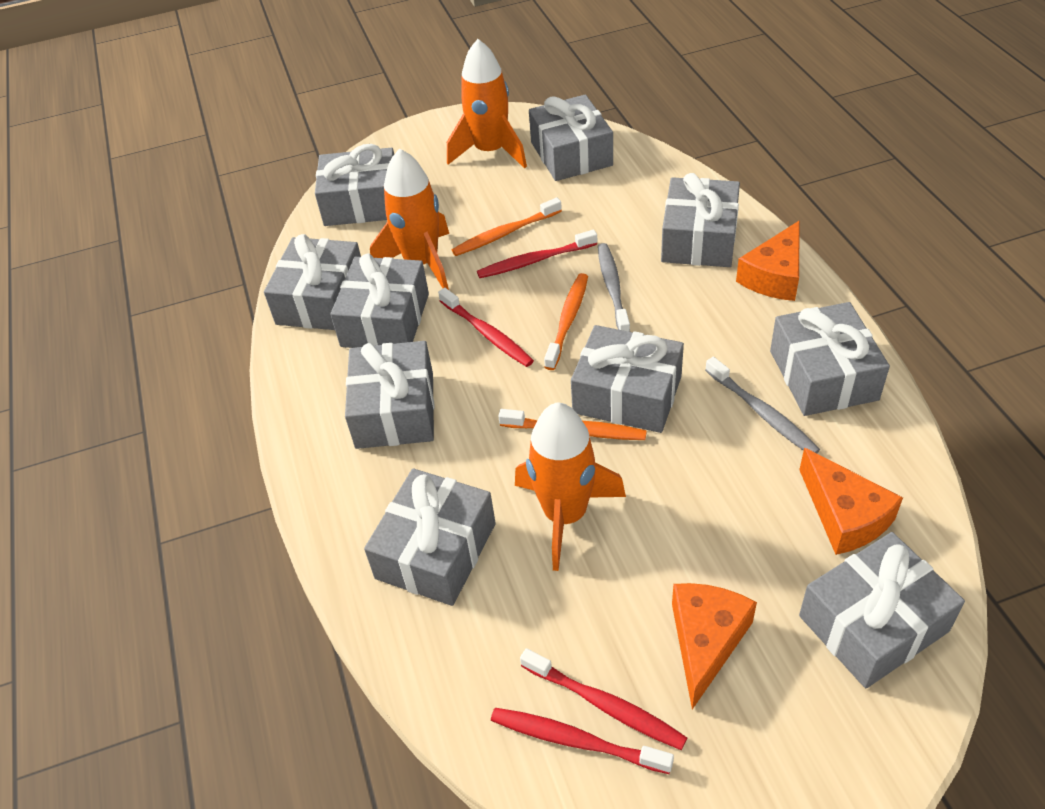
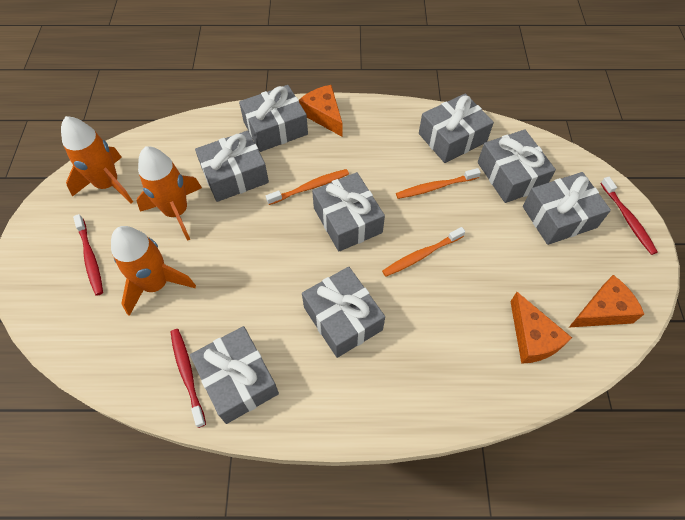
grey gift: 10 -> 8
grey toothbrush: 2 -> 0
red toothbrush: 4 -> 3

